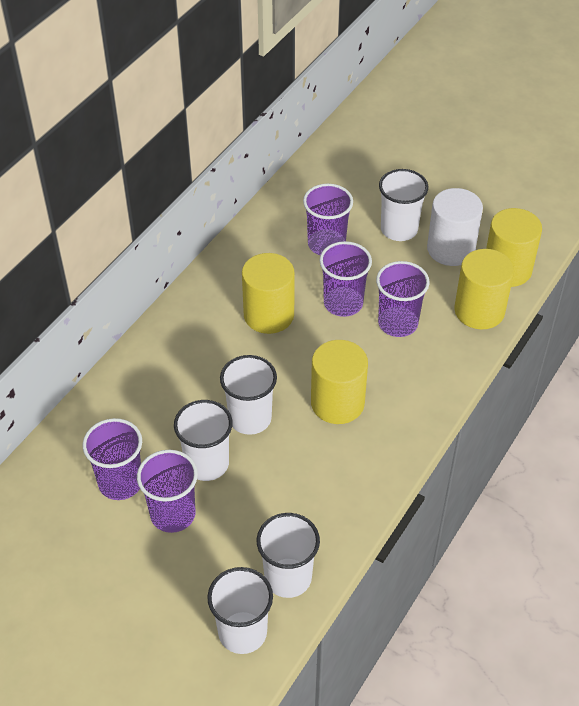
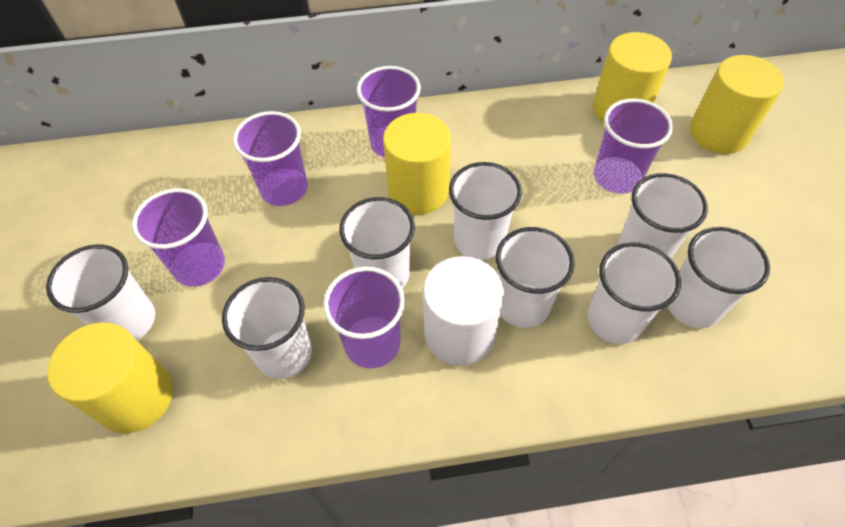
white cup: 5 -> 8

